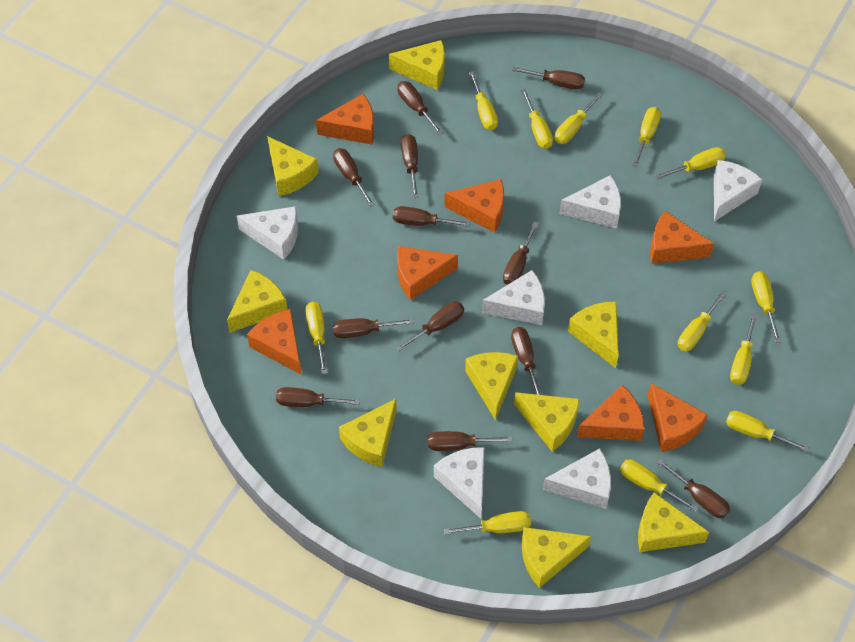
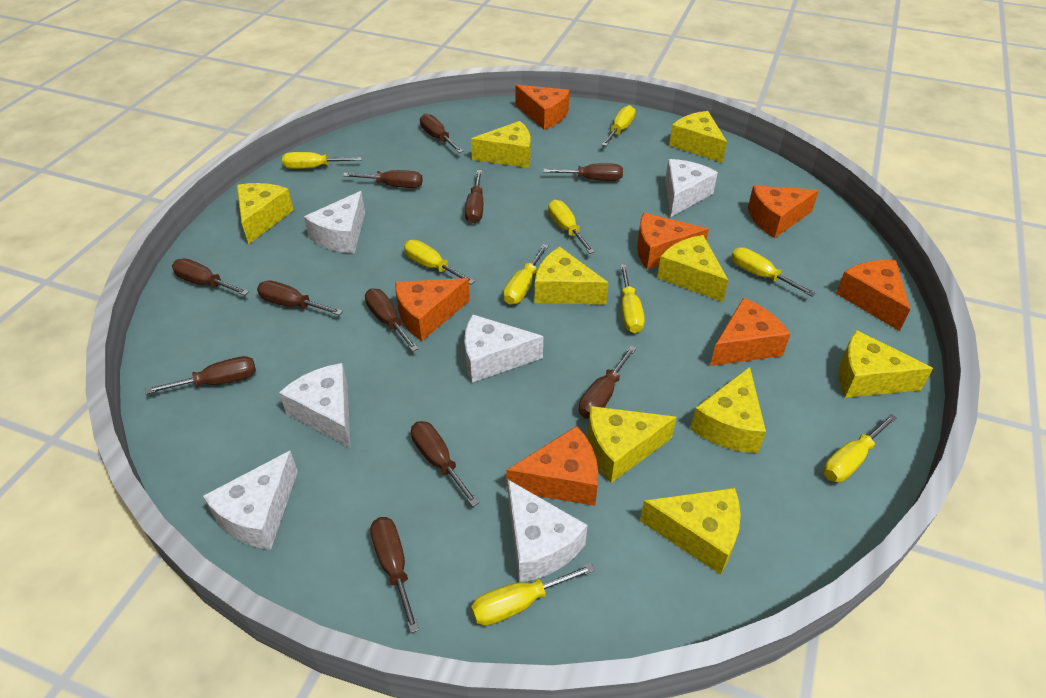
brown screwdriver: 12 -> 11
yellow screwdriver: 12 -> 9

